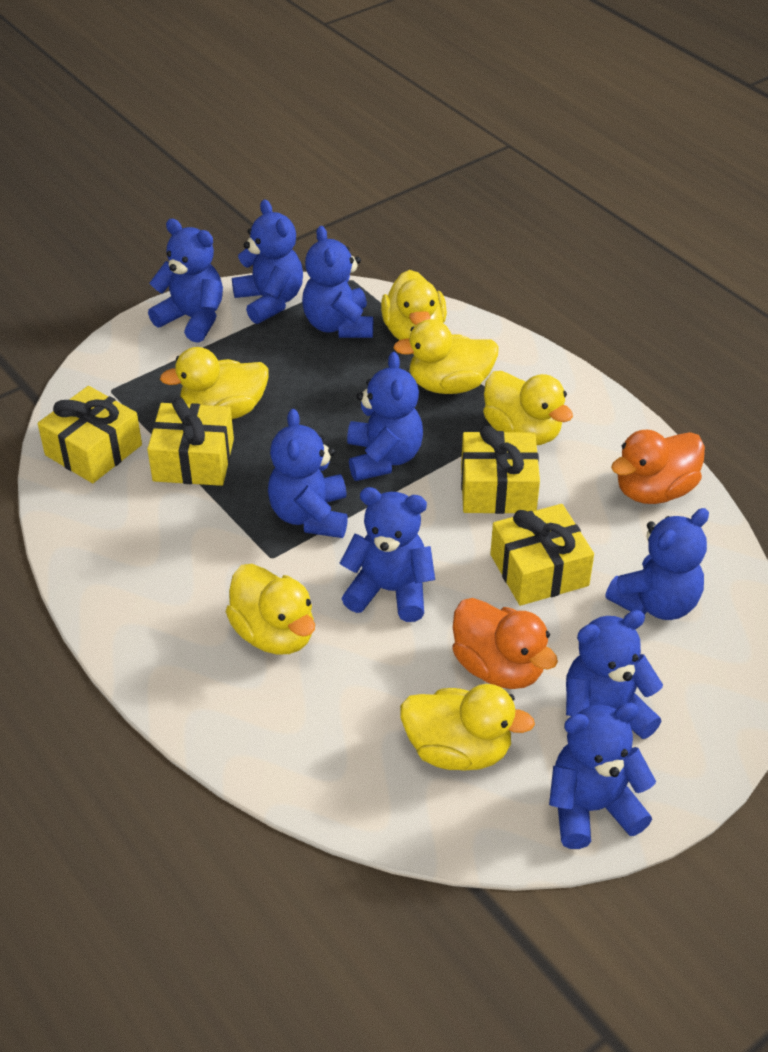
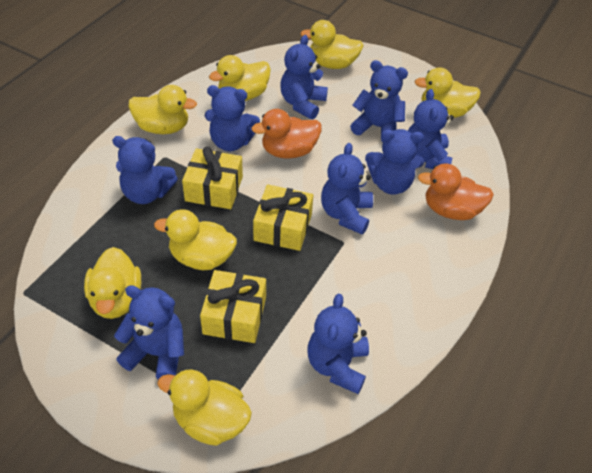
yellow duck: 6 -> 7
yellow gift: 4 -> 3

